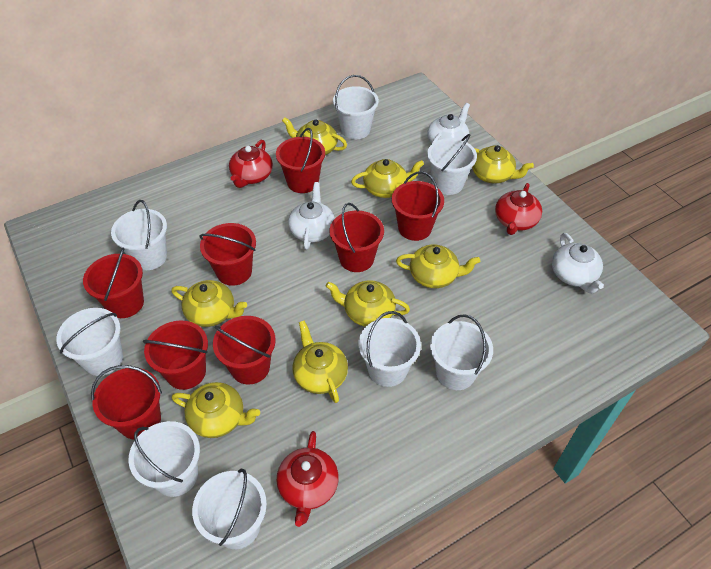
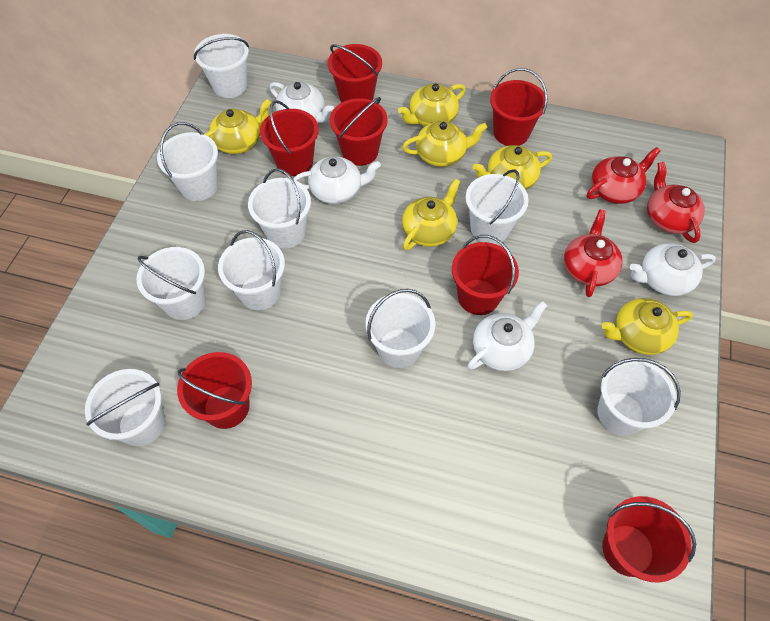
red bucket: 8 -> 7
white bucket: 8 -> 9
white teapot: 3 -> 4
yellow teapot: 8 -> 6

